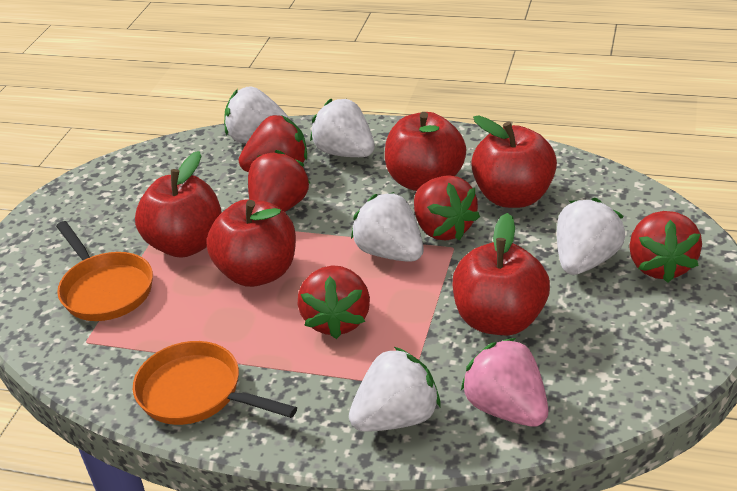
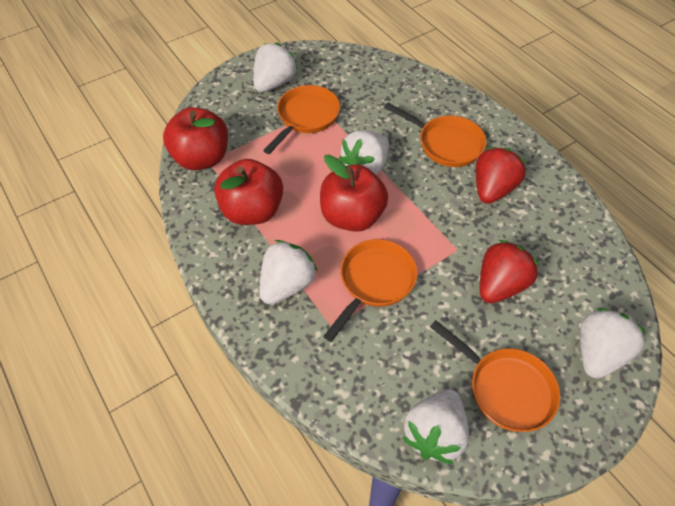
orange pan: 2 -> 4
pink strawberry: 1 -> 0
red apple: 5 -> 3
red strawberry: 5 -> 2

